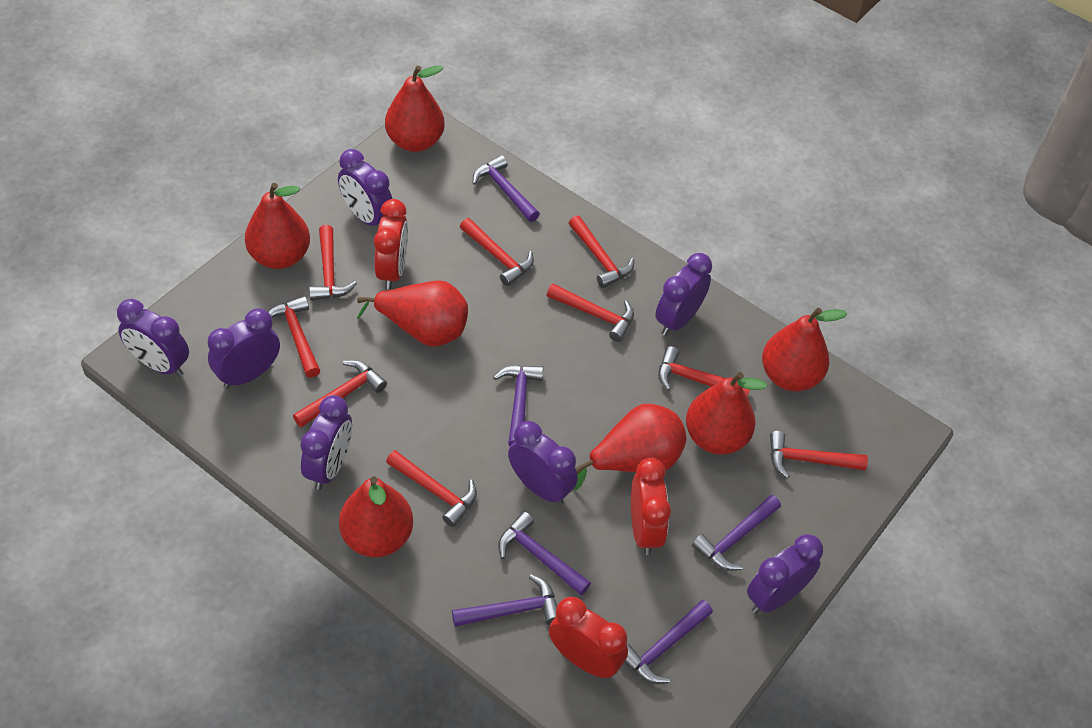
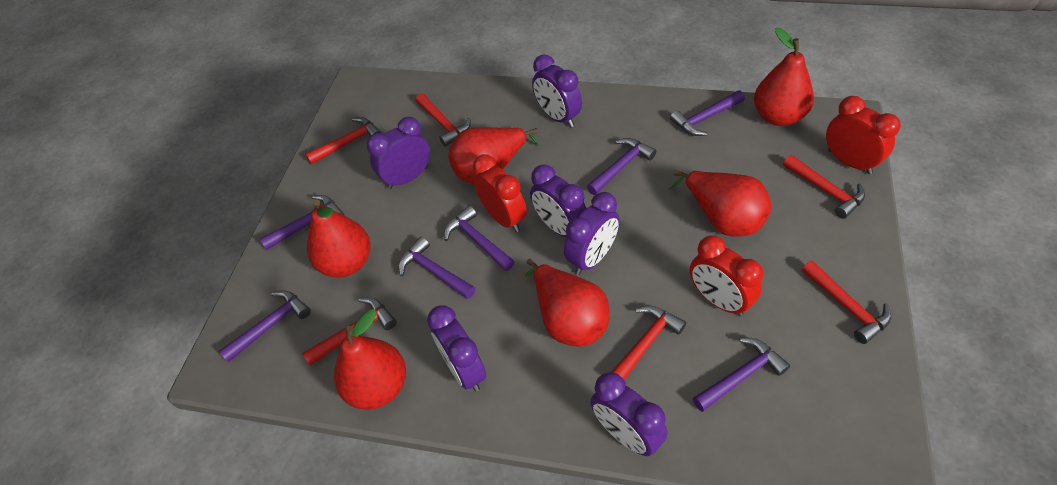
purple clock: 7 -> 6
purple hammer: 6 -> 7
red hammer: 9 -> 6
red pear: 7 -> 6

